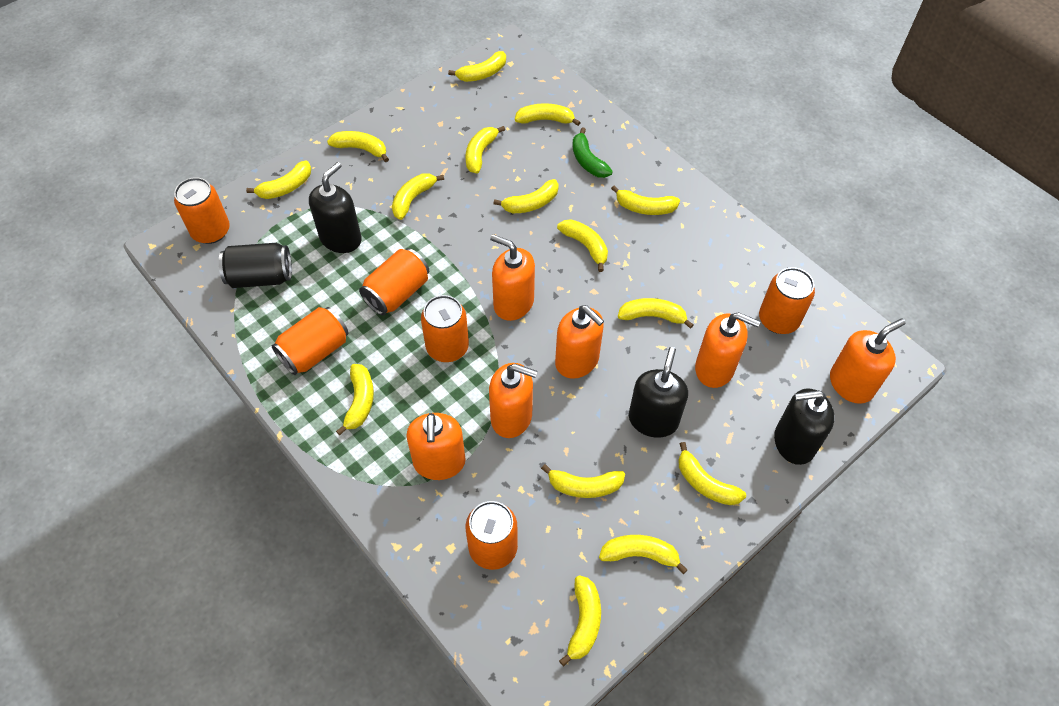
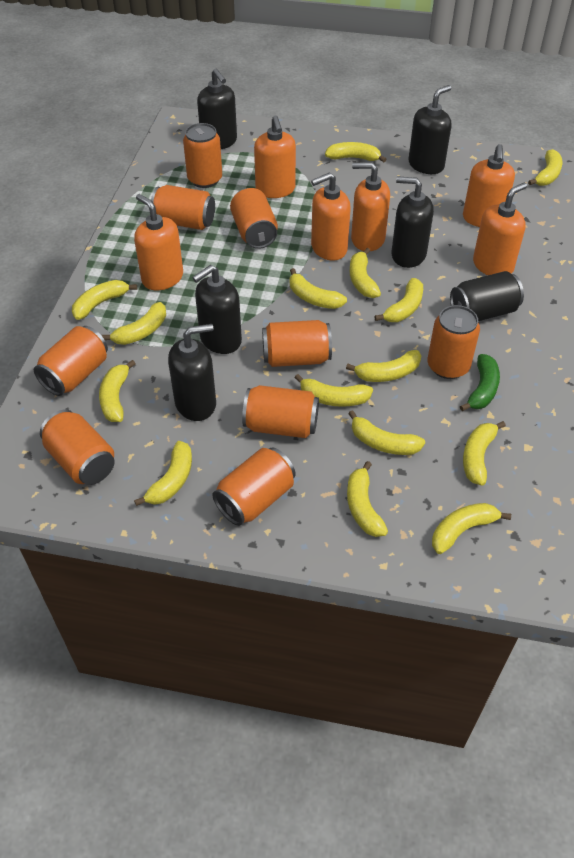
black soap dispenser: 3 -> 5
orange can: 6 -> 9

